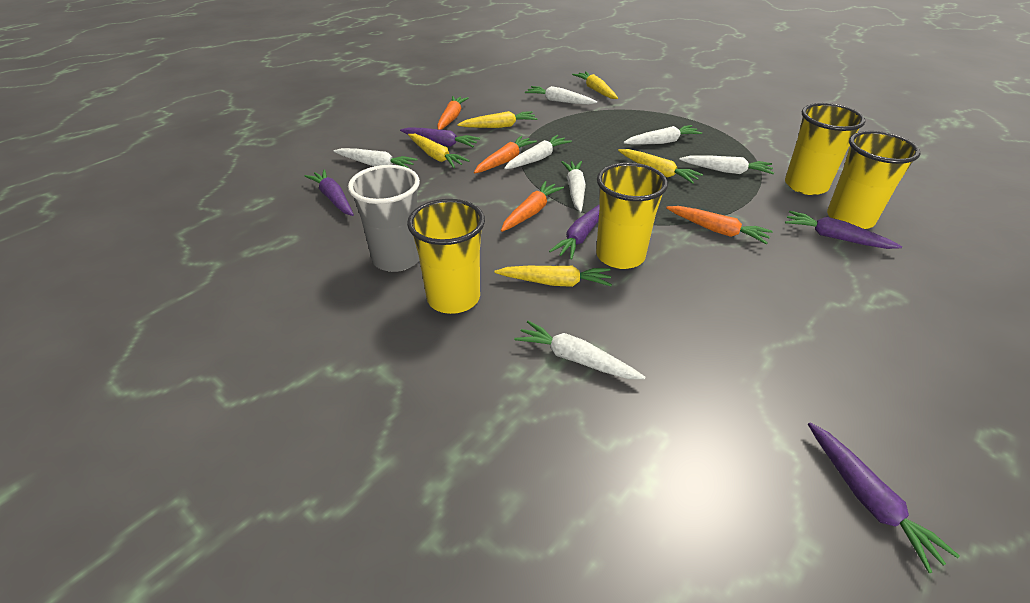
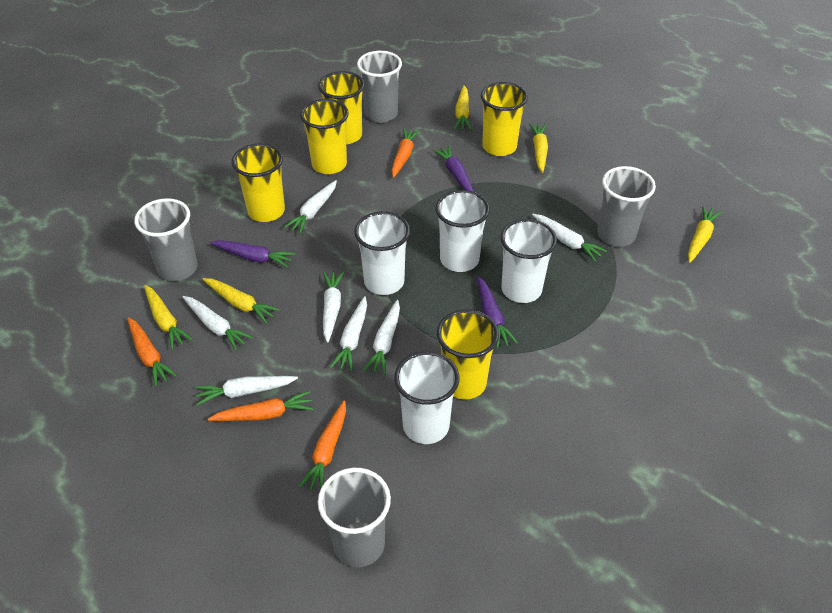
grey cup: 1 -> 4
purple carrot: 5 -> 3
white cup: 0 -> 4
yellow cup: 4 -> 5

